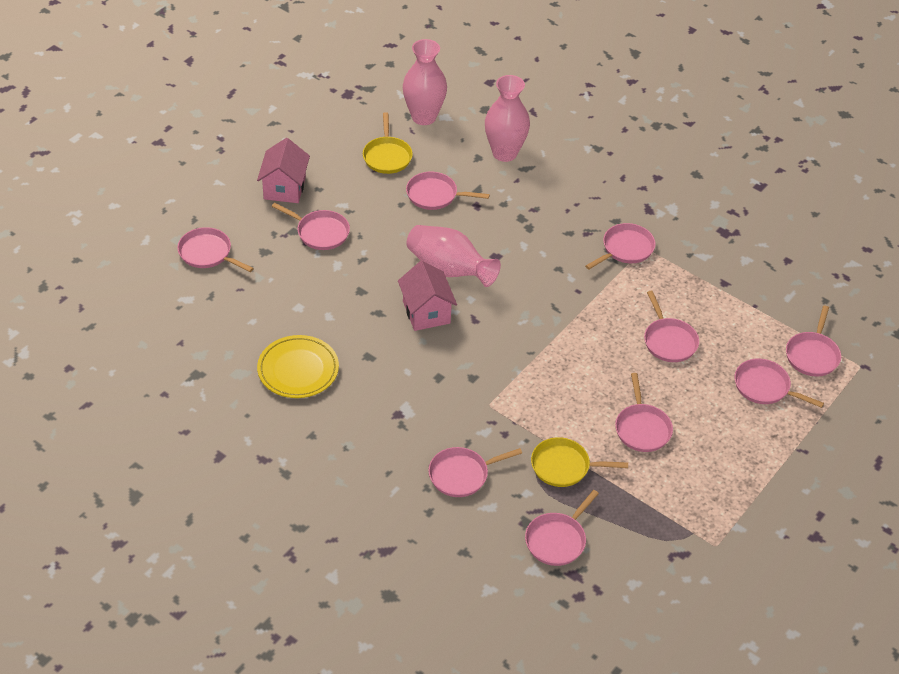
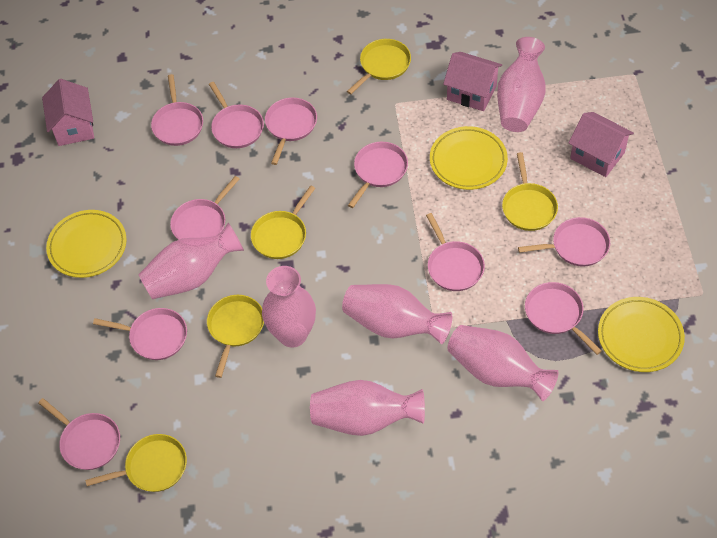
pink house: 2 -> 3
pink vase: 3 -> 6
yellow pan: 2 -> 5
yellow plate: 1 -> 3

